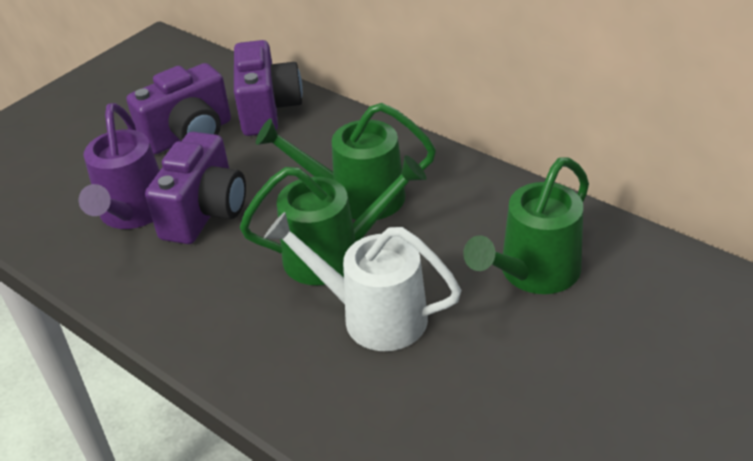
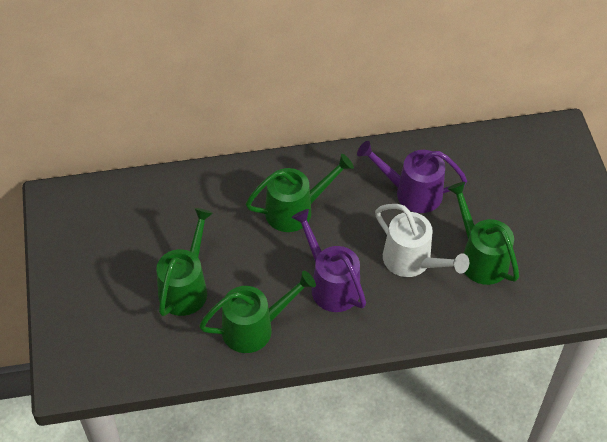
green watering can: 3 -> 4
purple camera: 3 -> 0
purple watering can: 1 -> 2

